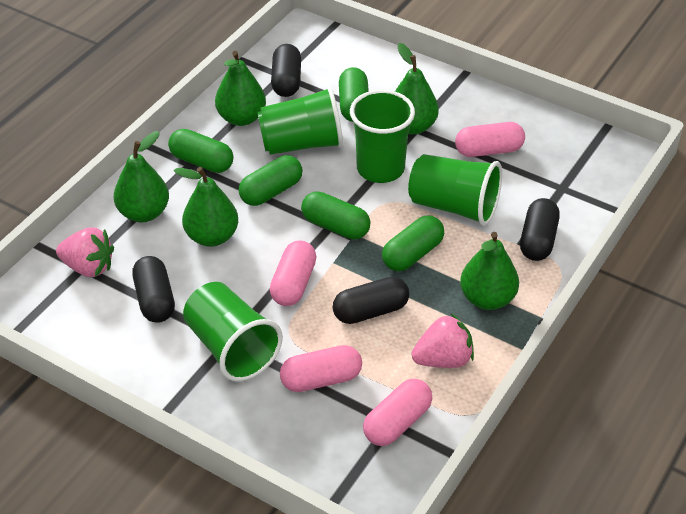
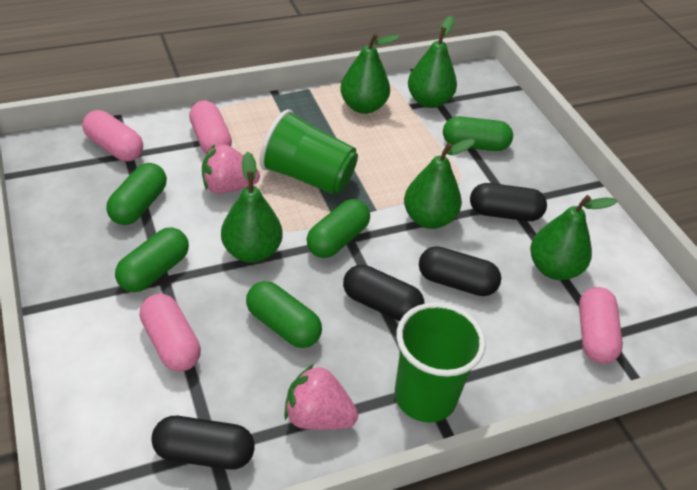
green cup: 4 -> 2

